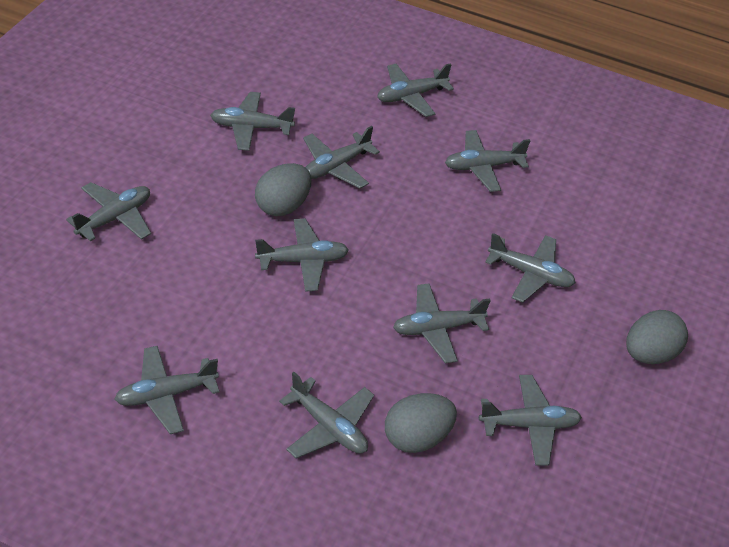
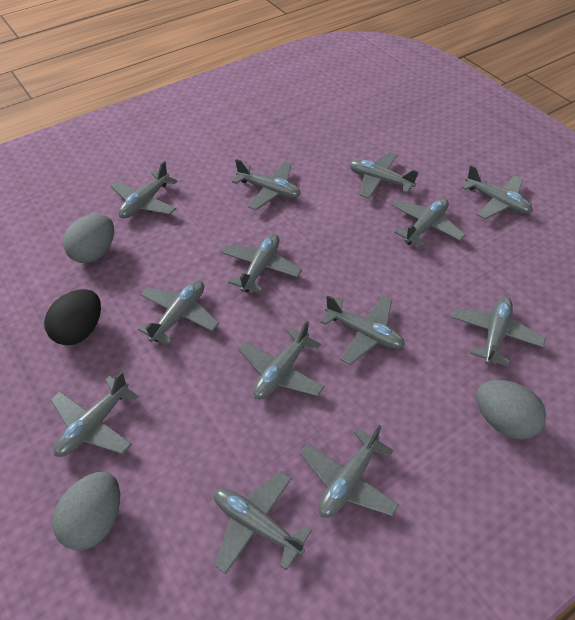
black egg: 0 -> 1
grey plane: 11 -> 13

